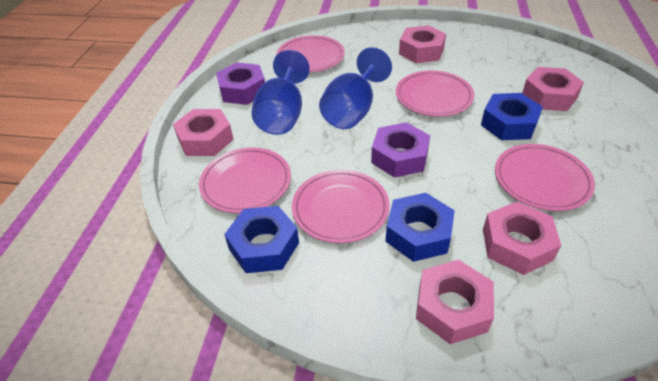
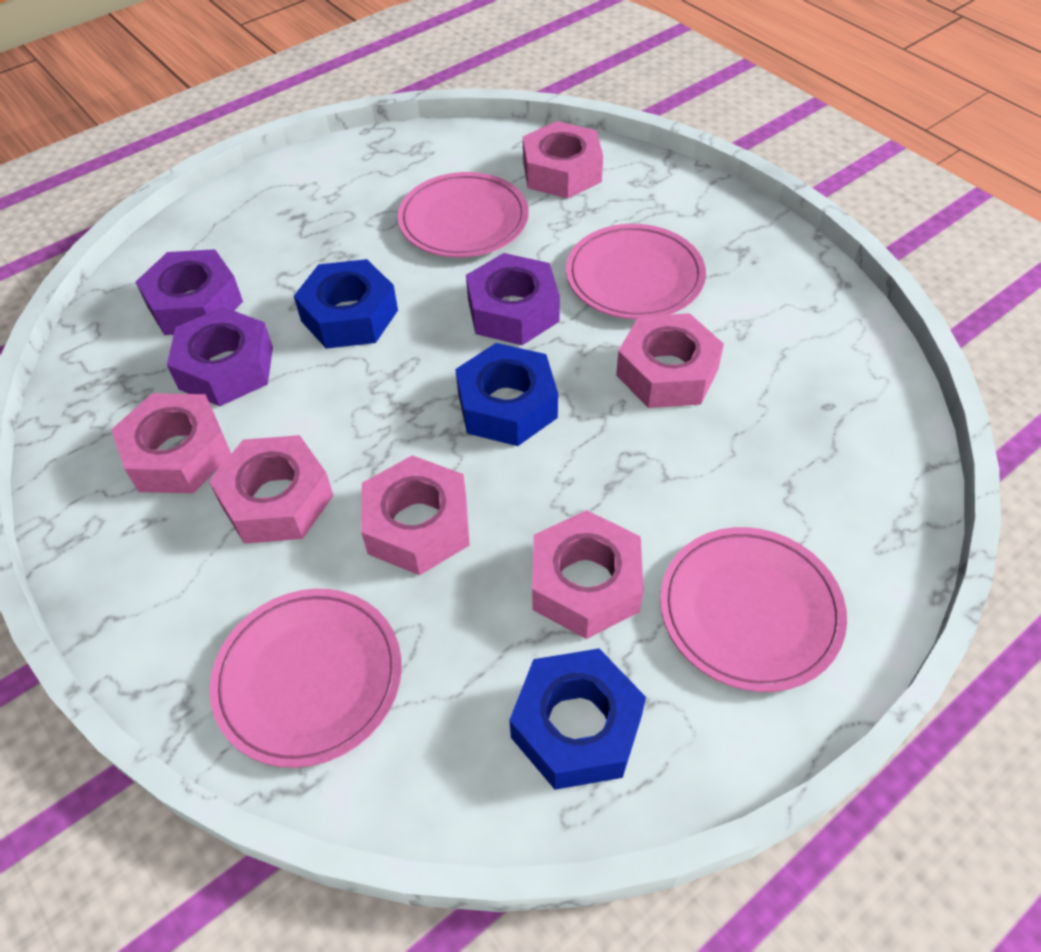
blue goblet: 2 -> 0
pink nut: 5 -> 6
pink plate: 5 -> 4
purple nut: 2 -> 3

